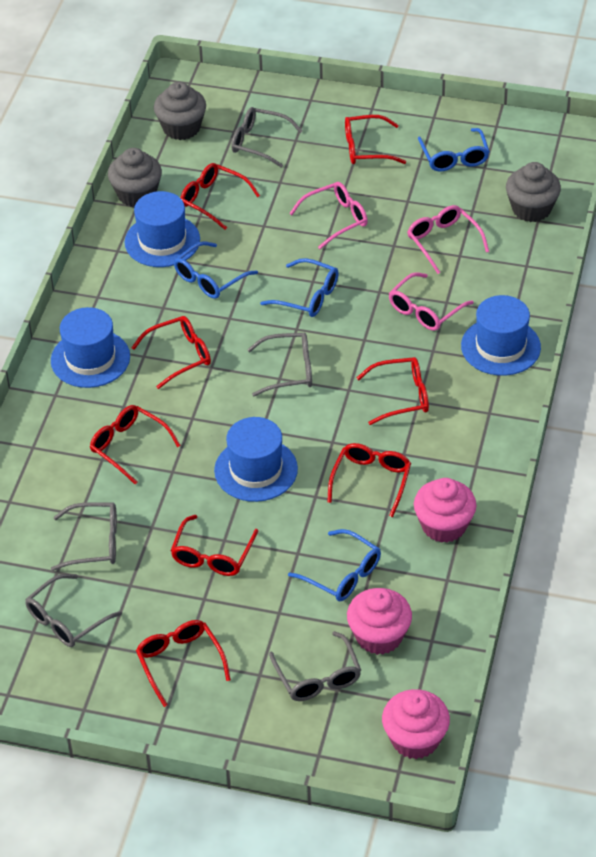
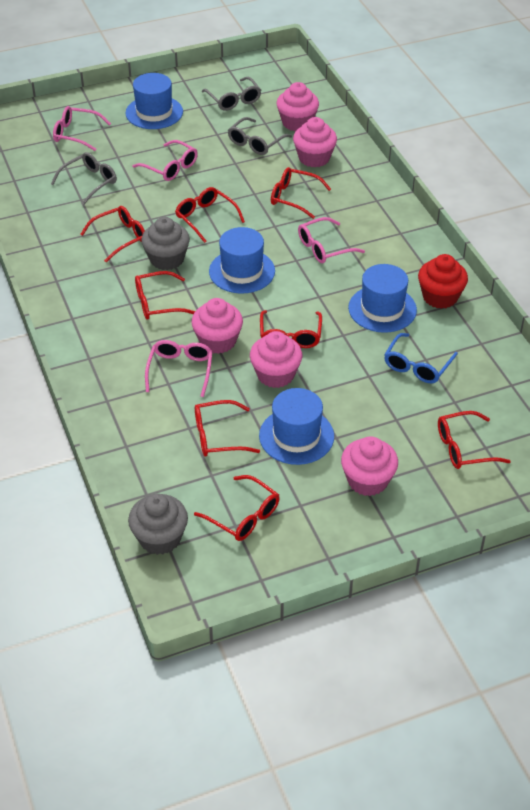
blue glasses: 4 -> 1
grey cupcake: 3 -> 2
grey glasses: 5 -> 3
pink cupcake: 3 -> 5
pink glasses: 3 -> 4
red cupcake: 0 -> 1

